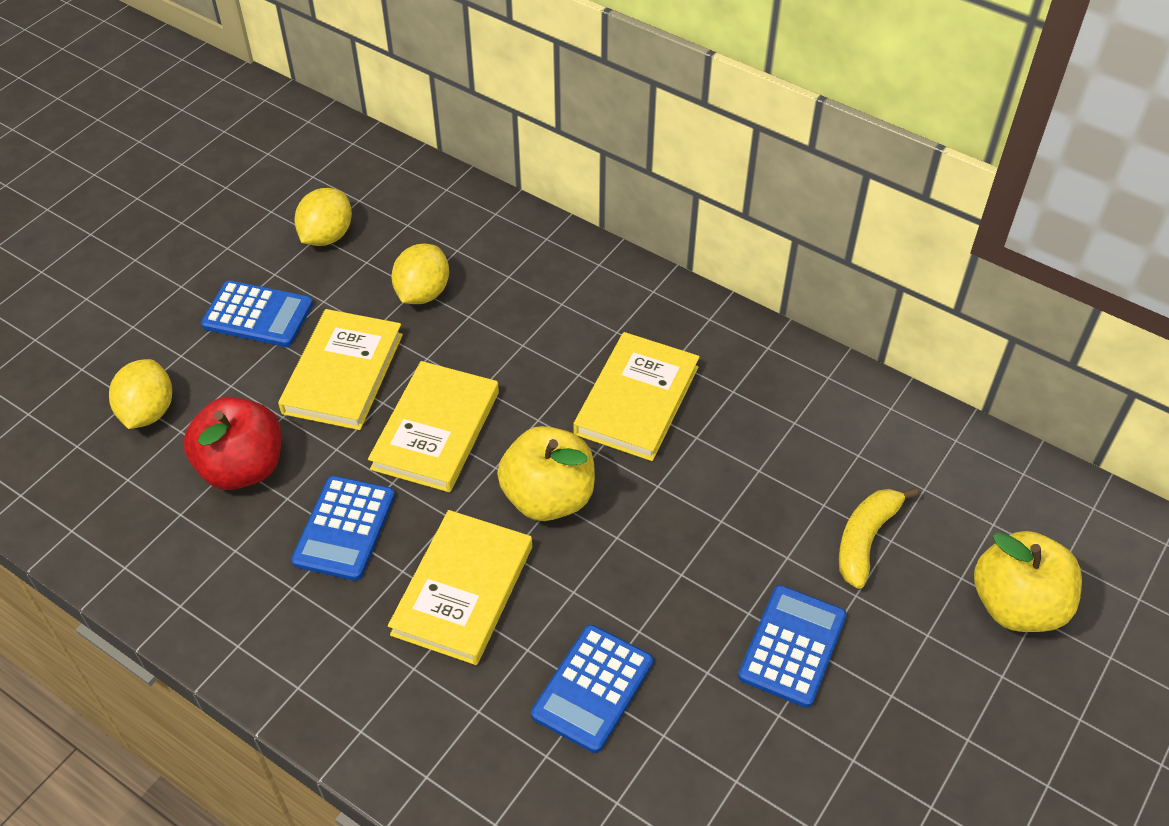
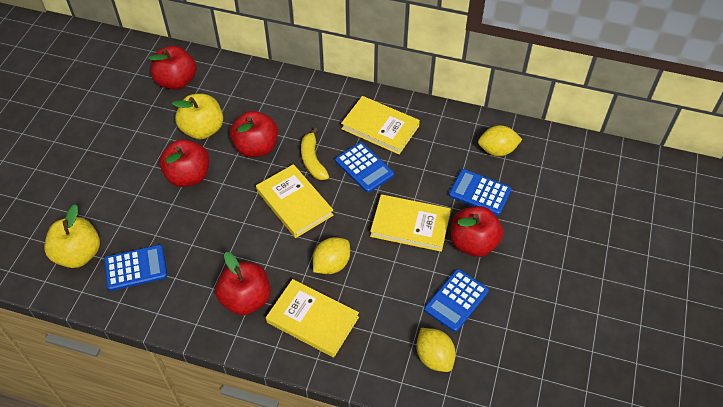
red apple: 1 -> 5

